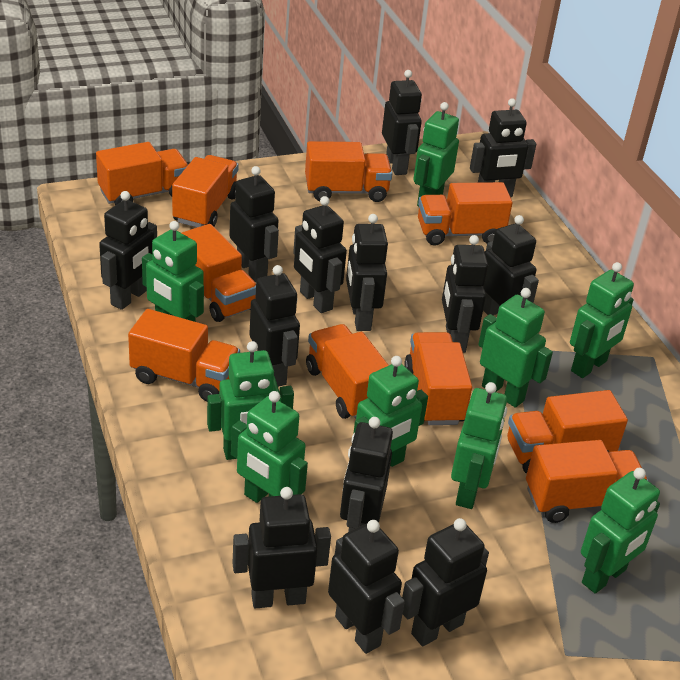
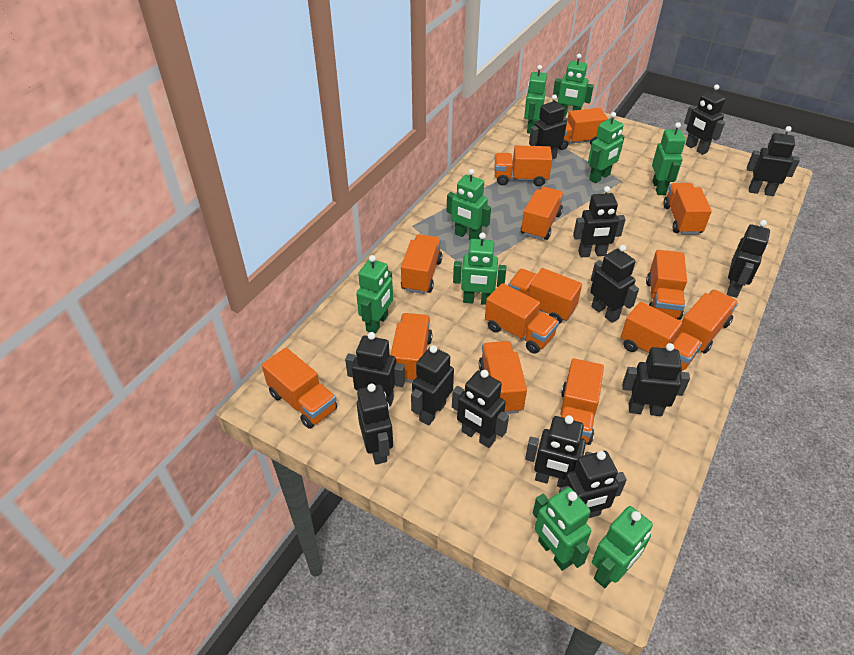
orange truck: 10 -> 14

